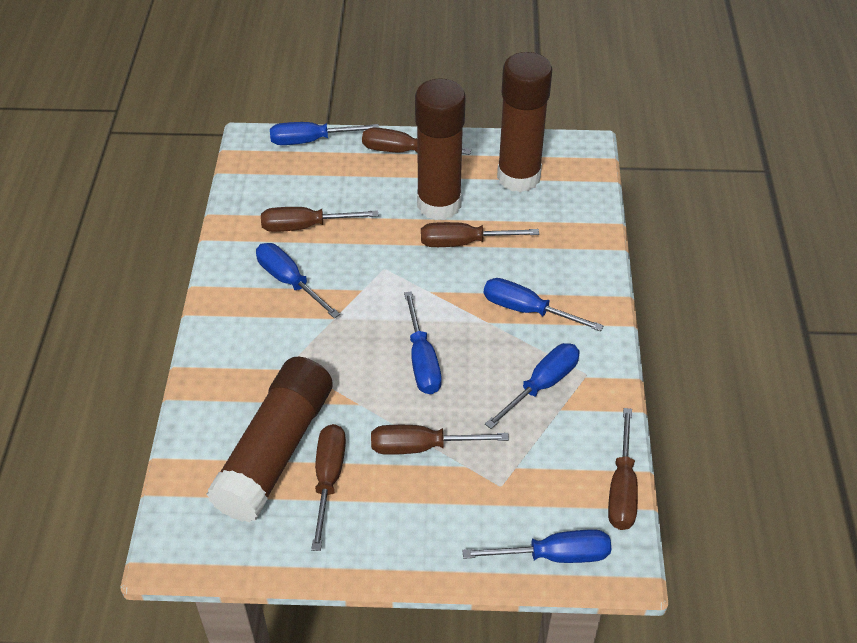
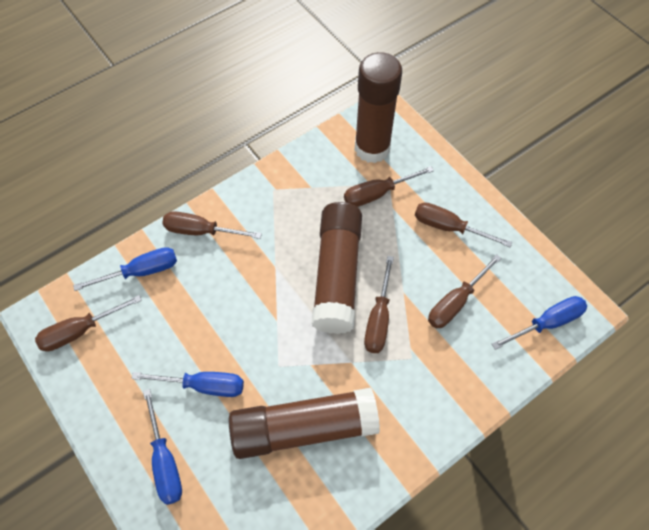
blue screwdriver: 6 -> 4

